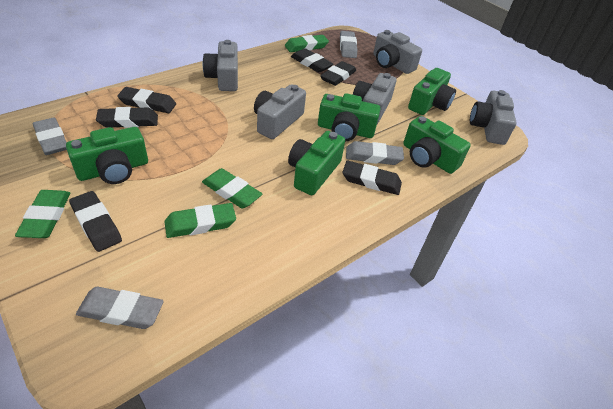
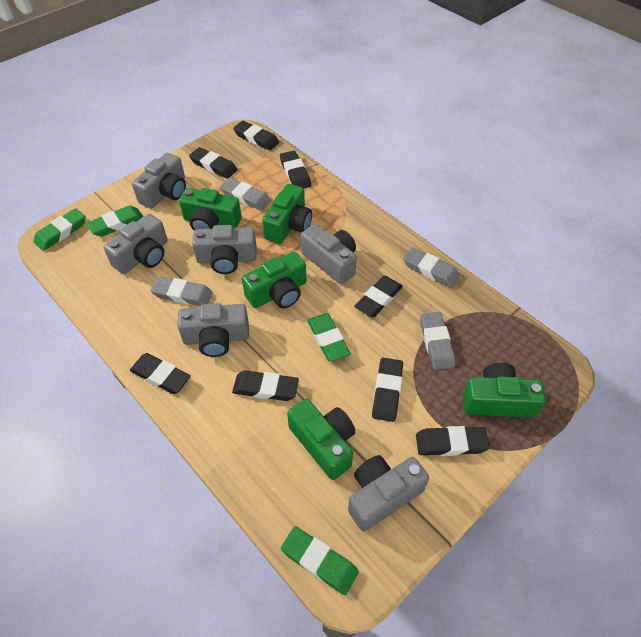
black eraser: 6 -> 8
grey camera: 5 -> 6

